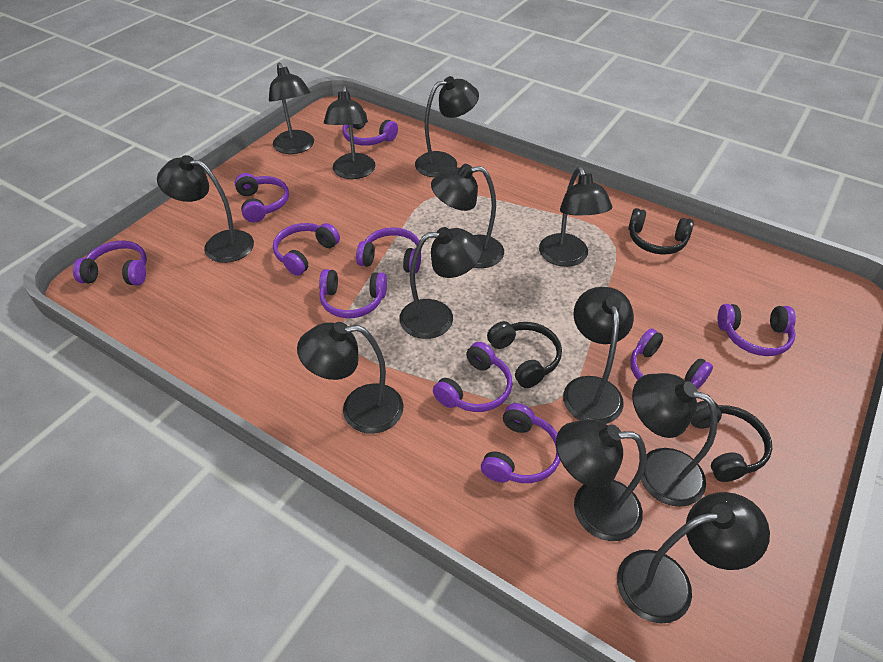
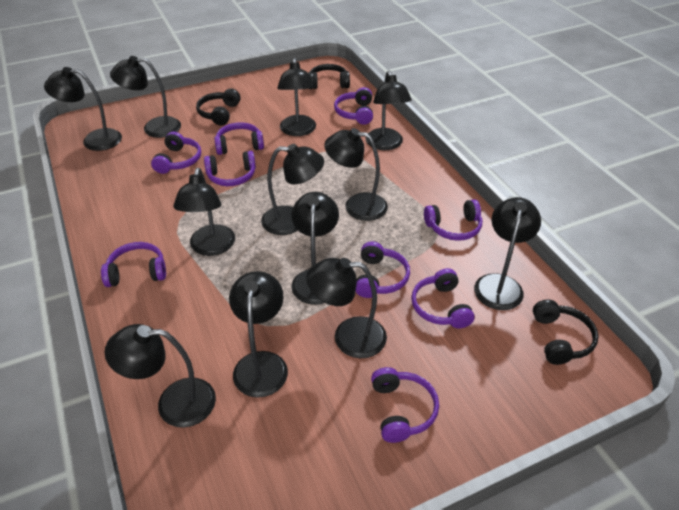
purple headphones: 10 -> 9

